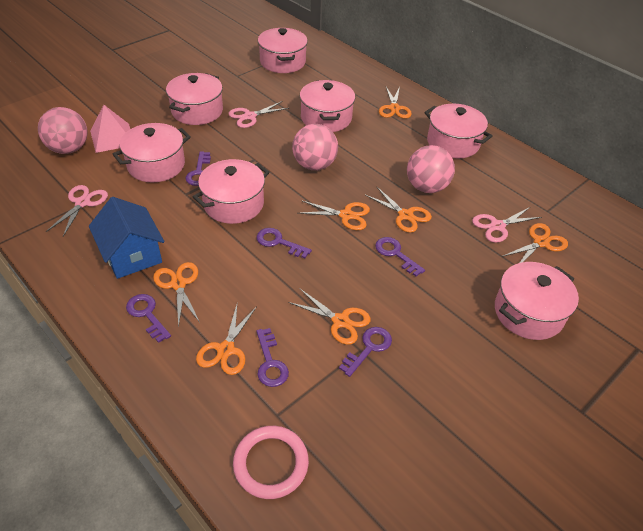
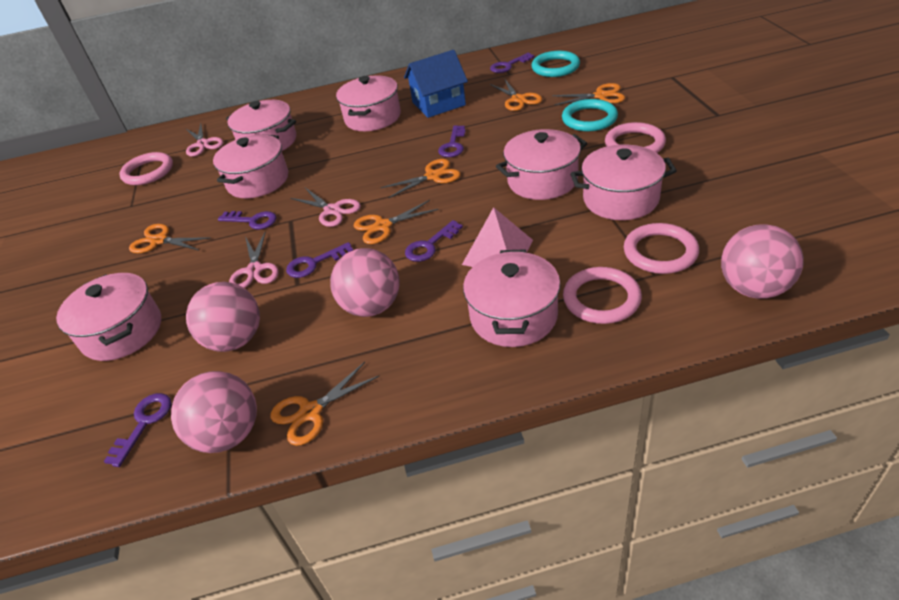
orange scissors: 7 -> 6
pink ball: 3 -> 4
pink ring: 1 -> 4
turquoise ring: 0 -> 2

